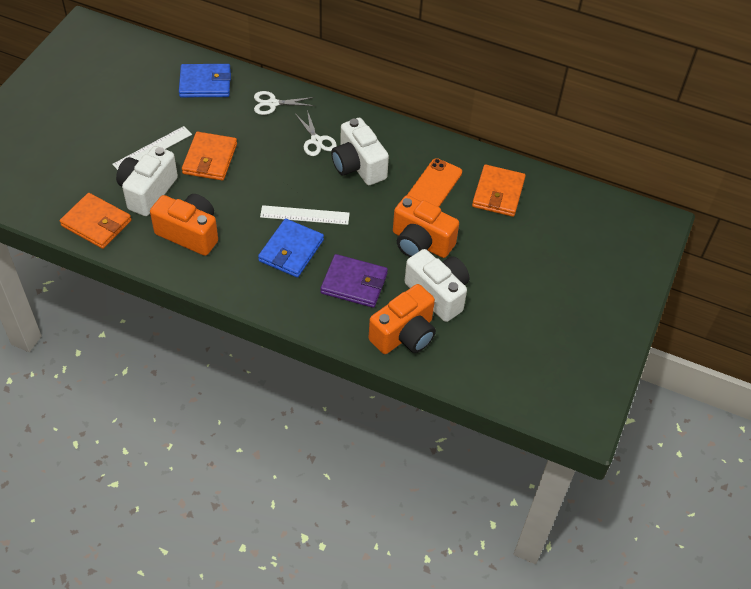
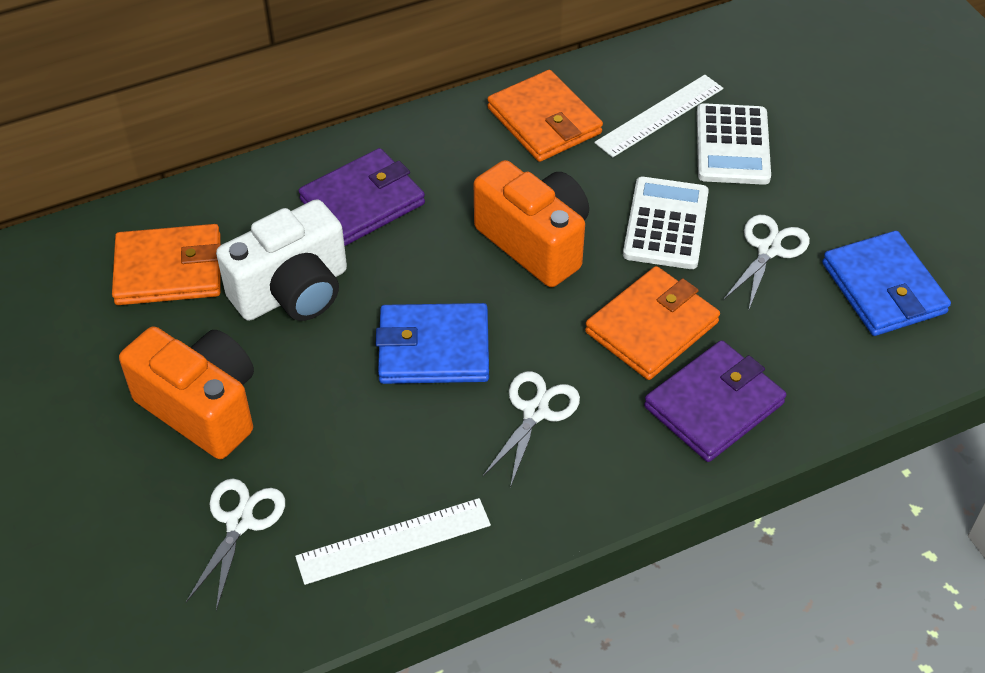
orange camera: 3 -> 2
orange phone: 1 -> 0
purple wallet: 1 -> 2
white calculator: 0 -> 2
white camera: 3 -> 1
white scissors: 2 -> 3

